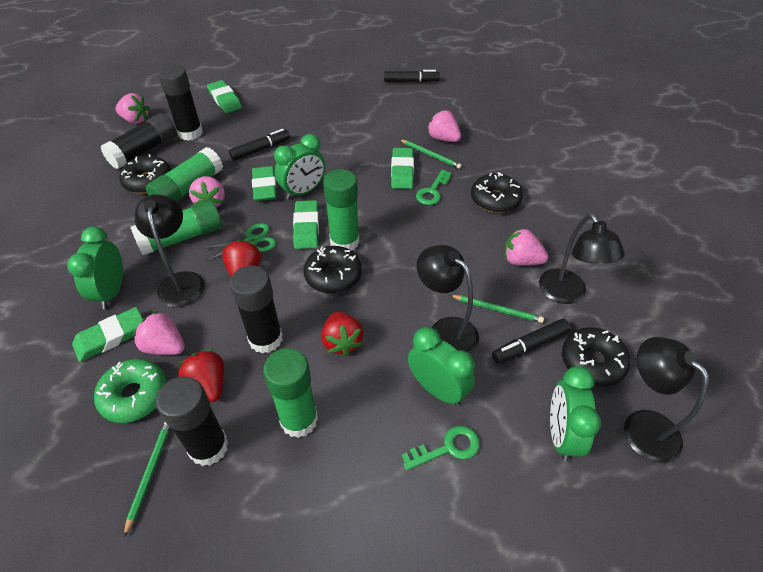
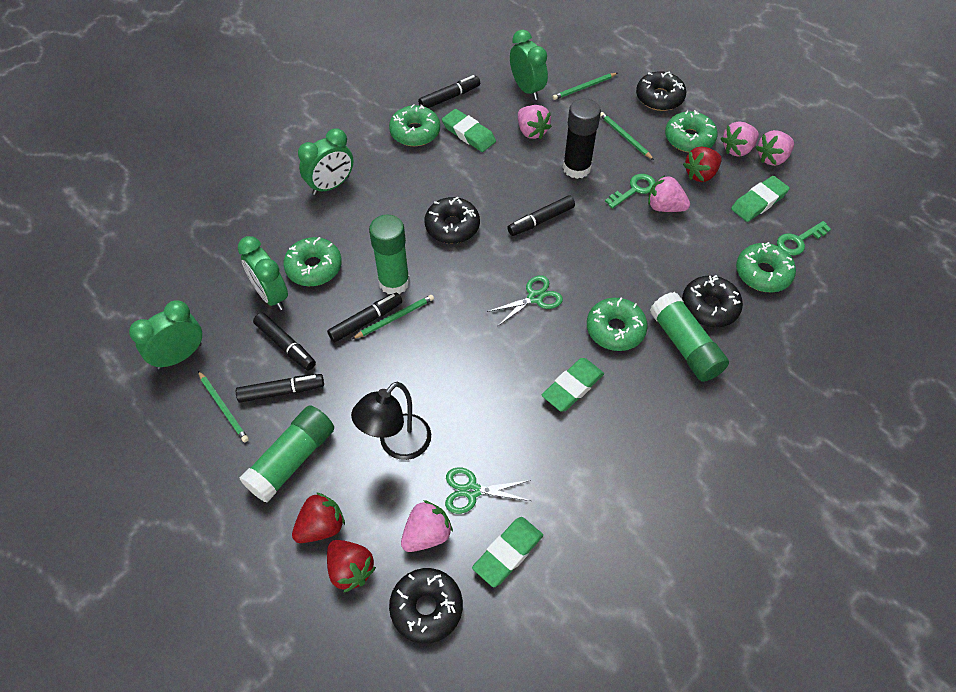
black glue stick: 4 -> 1
black lamp: 4 -> 1
black marker: 3 -> 5
green donut: 1 -> 5
green eraser: 5 -> 4
green glue stick: 4 -> 3
green pencil: 3 -> 4
green scissors: 1 -> 2

